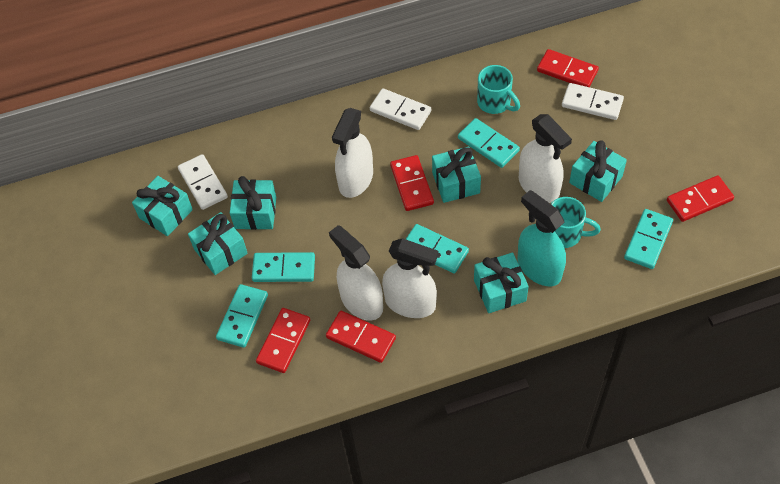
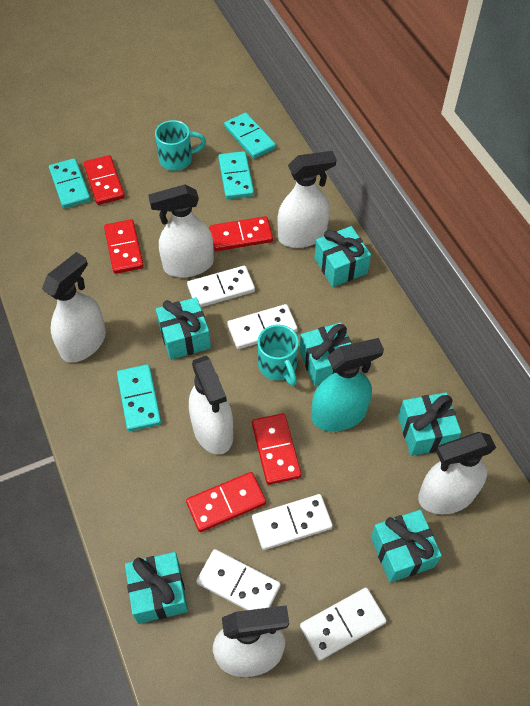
turquoise domino: 5 -> 4
white domino: 3 -> 5
white spray bottle: 4 -> 6

